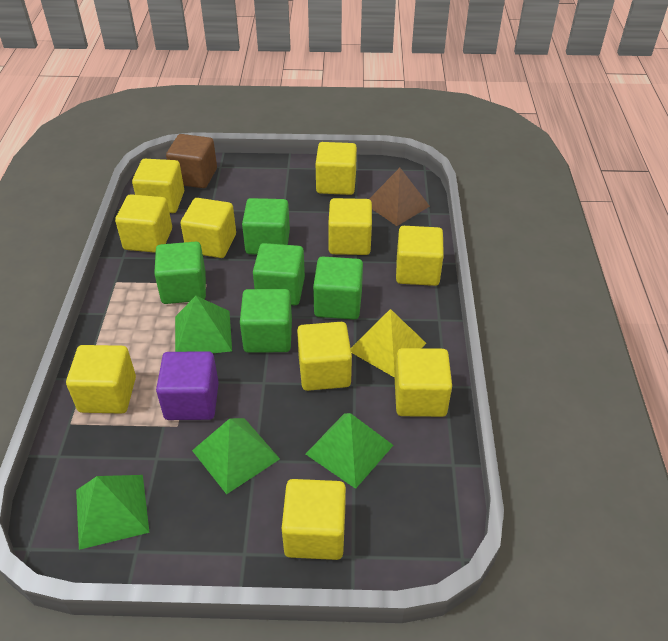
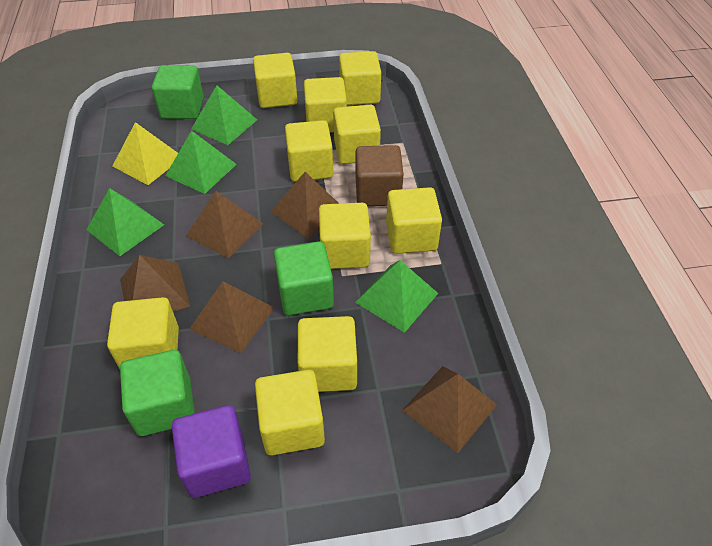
brown pyramid: 1 -> 5
green cube: 5 -> 3

